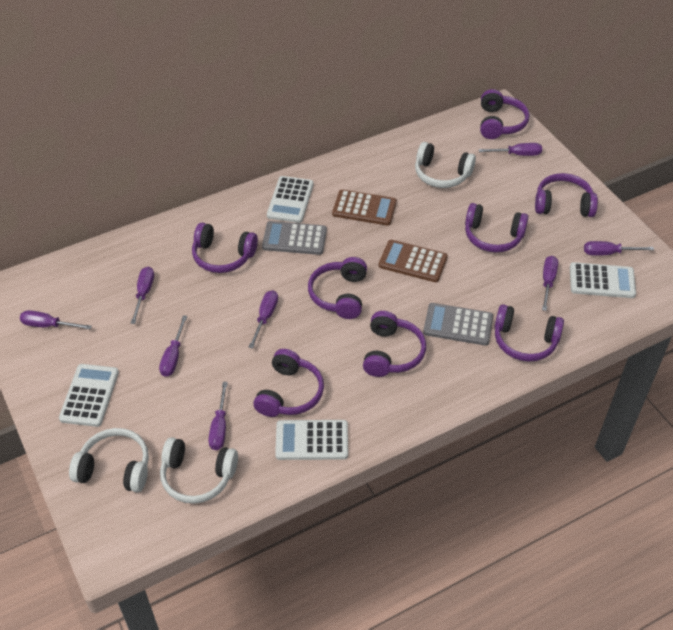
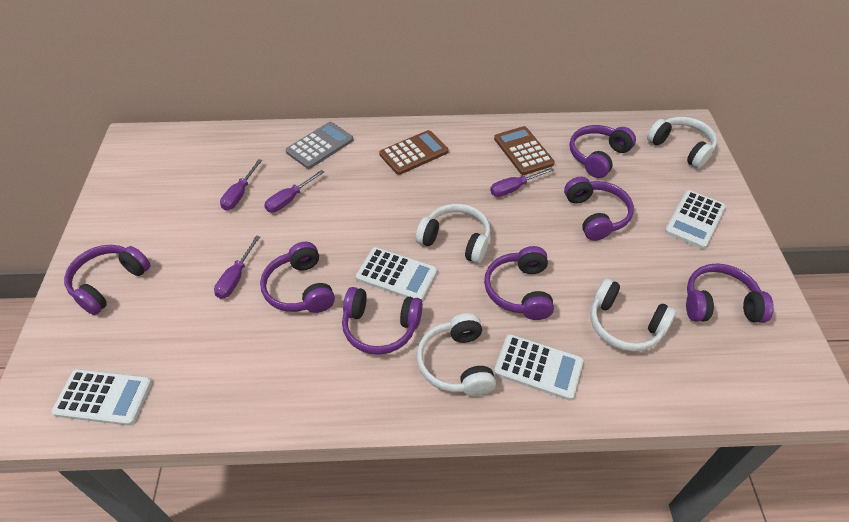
grey calculator: 2 -> 1
purple headphones: 8 -> 7
purple screwdriver: 8 -> 4
white headphones: 3 -> 4

